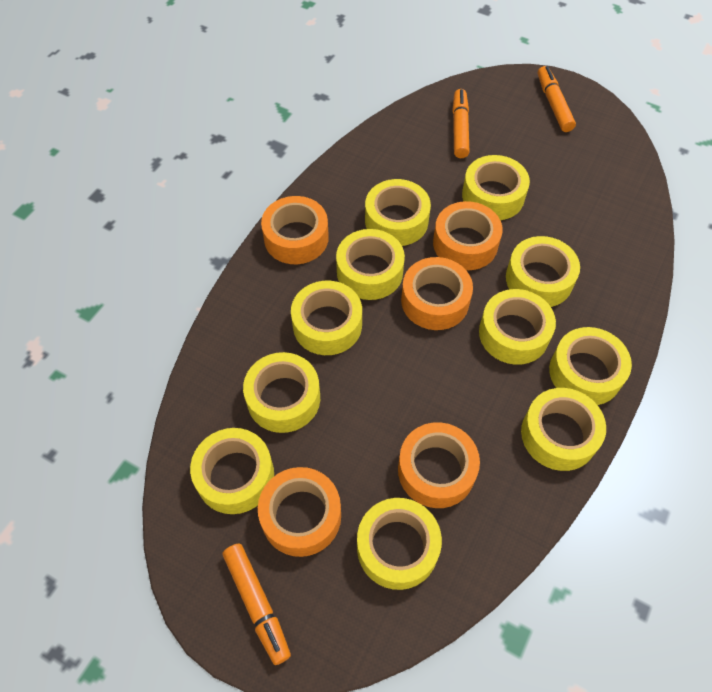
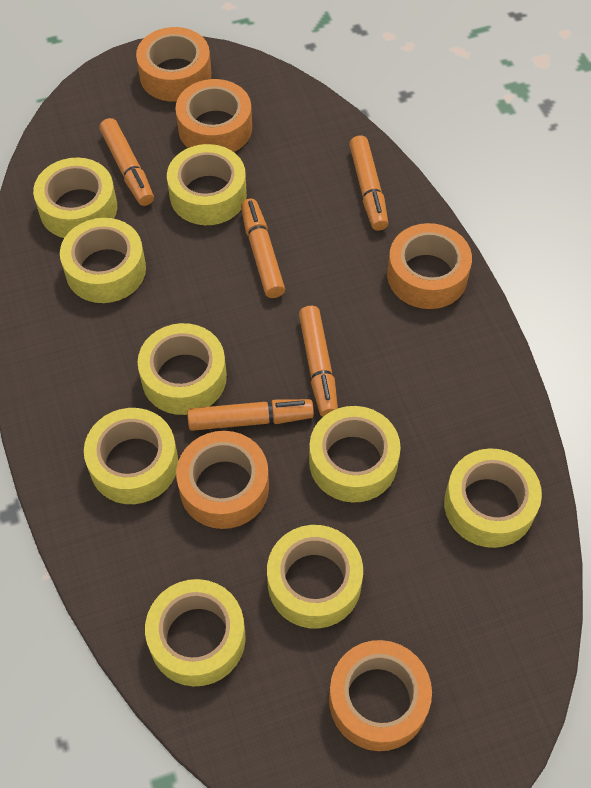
orange marker: 3 -> 5
yellow tape: 11 -> 9

